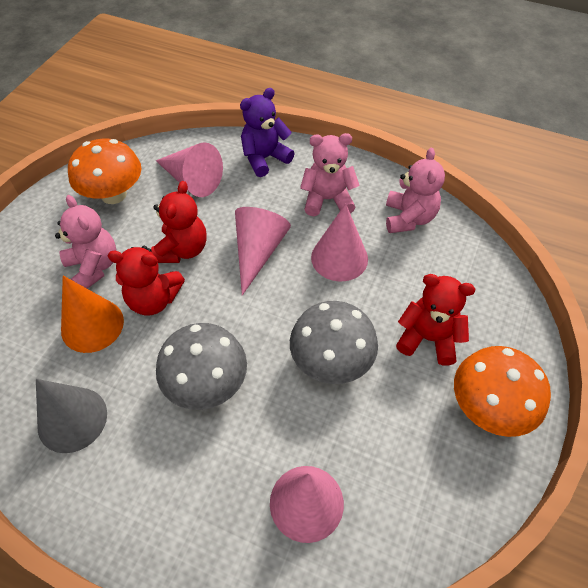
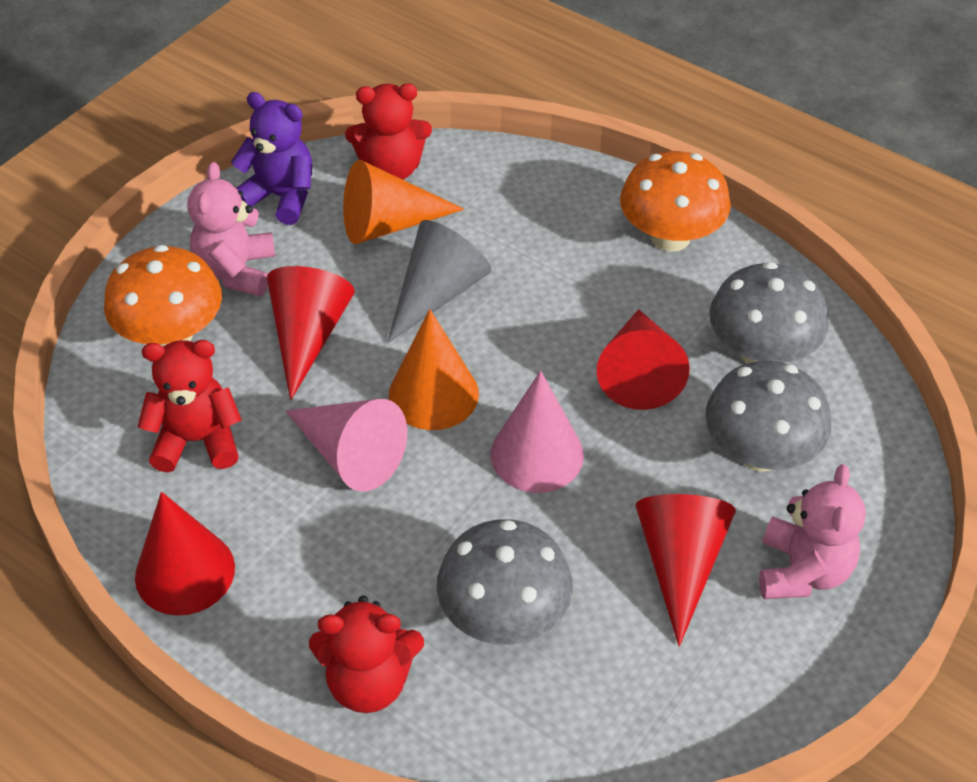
grey mushroom: 2 -> 3
orange cone: 1 -> 2
pink cone: 4 -> 2
pink teddy bear: 3 -> 2
red cone: 0 -> 4

